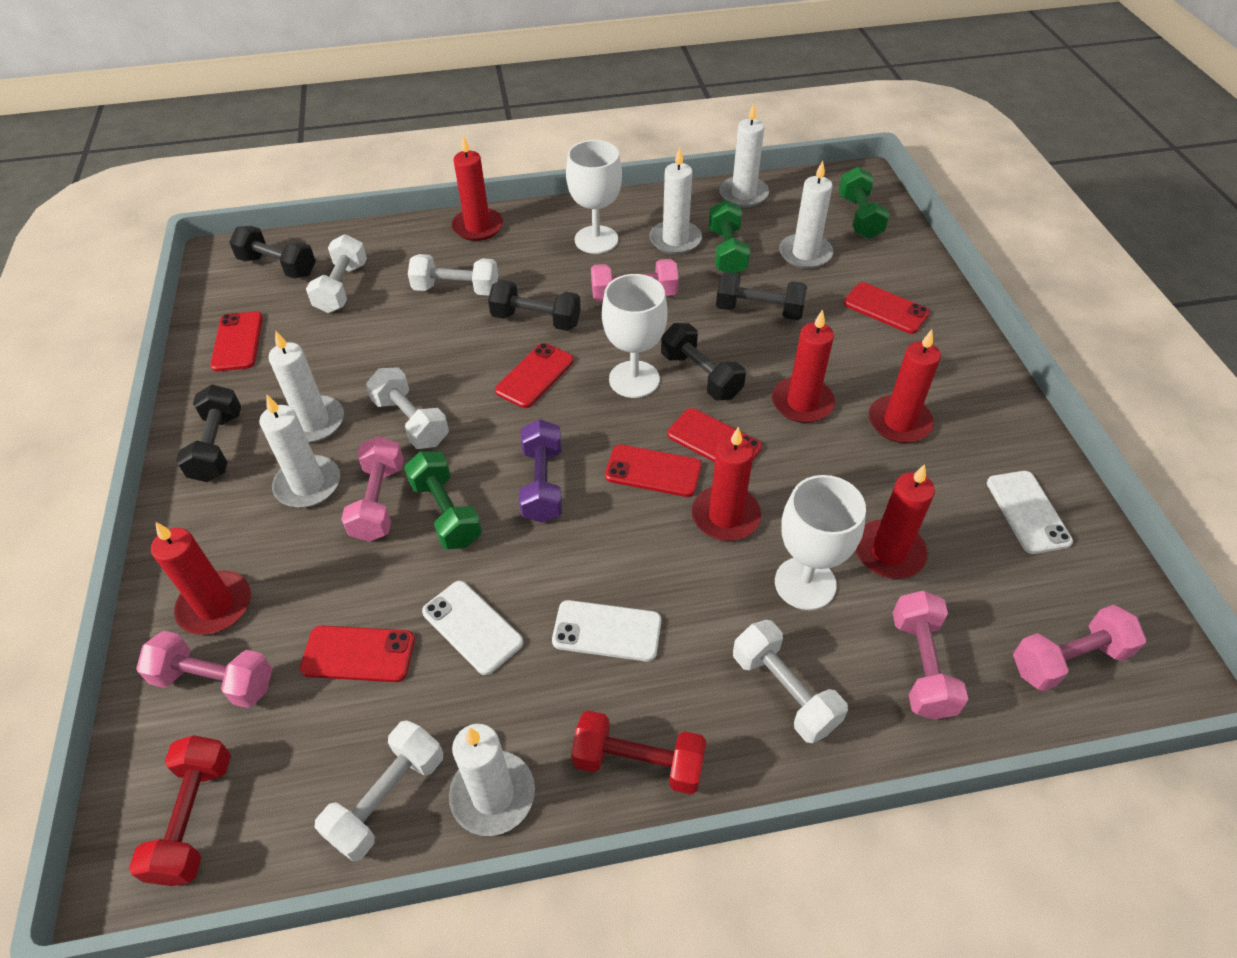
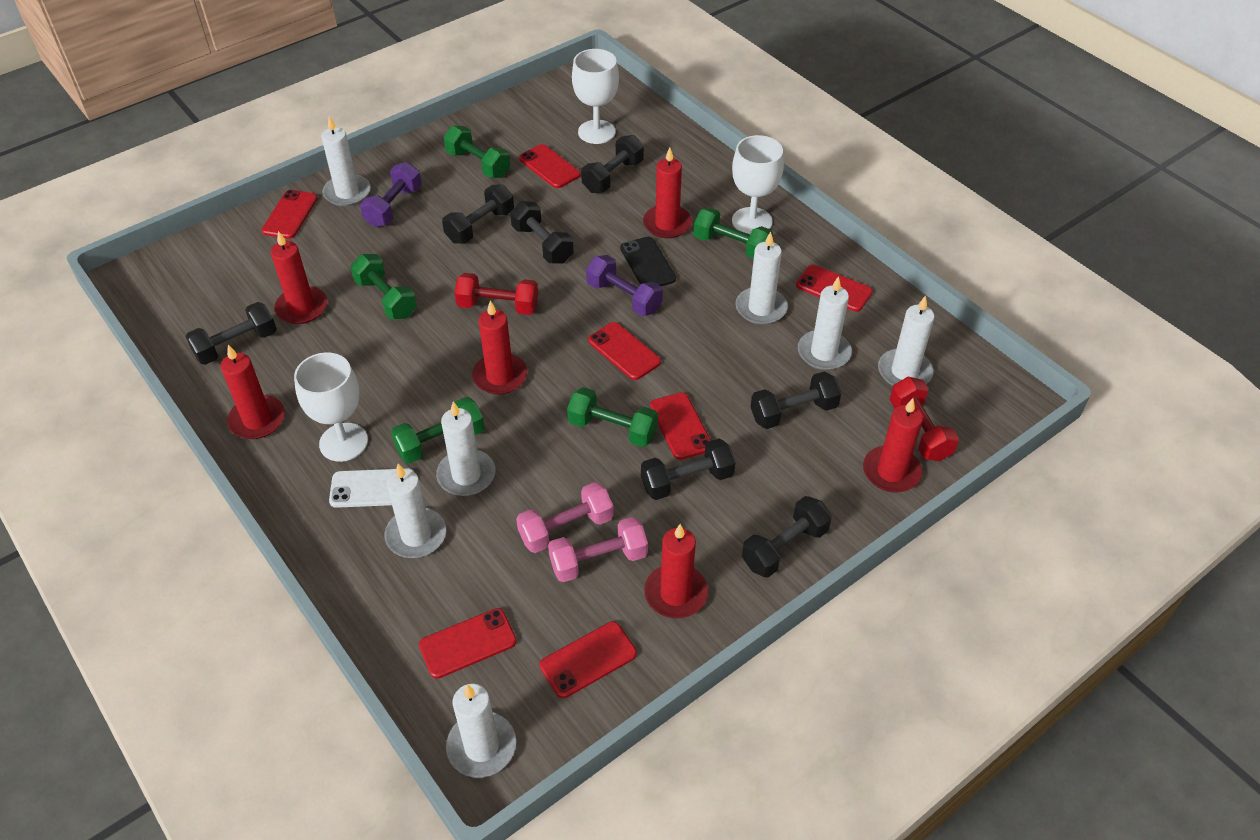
black dumbbell: 5 -> 7
black phone: 0 -> 1
green dumbbell: 3 -> 5
pink dumbbell: 5 -> 2
purple dumbbell: 1 -> 2
red phone: 6 -> 7
white candle: 6 -> 7
white dumbbell: 5 -> 0
white phone: 3 -> 1

